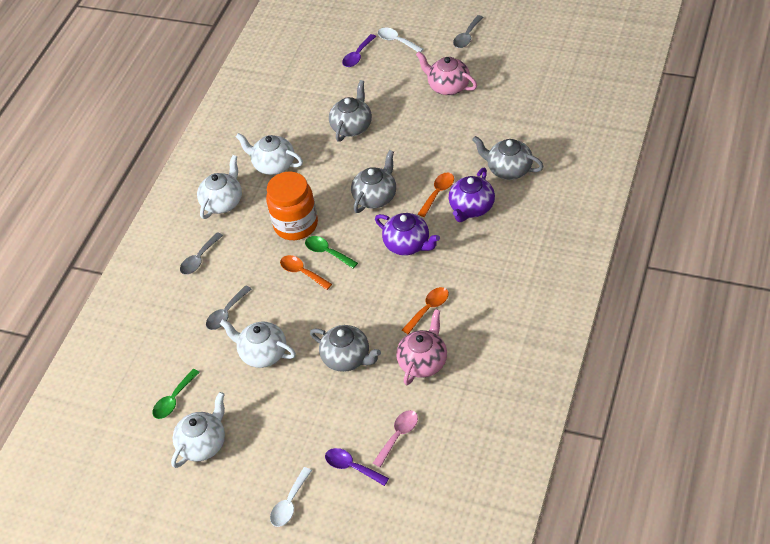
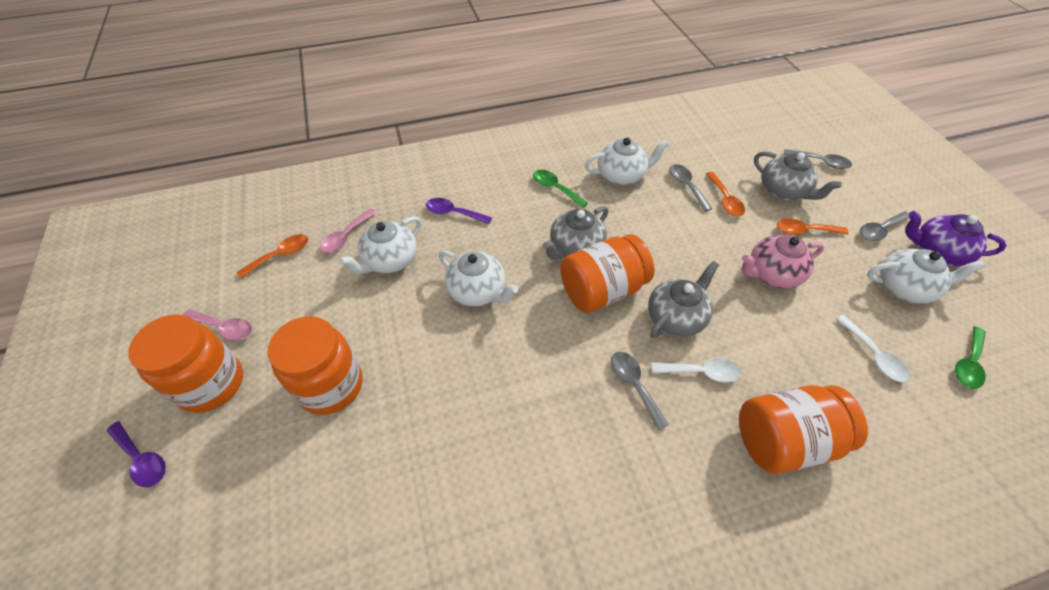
grey spoon: 3 -> 4
grey teapot: 4 -> 3
orange jar: 1 -> 4
pink spoon: 1 -> 2
pink teapot: 2 -> 1
purple teapot: 2 -> 1

